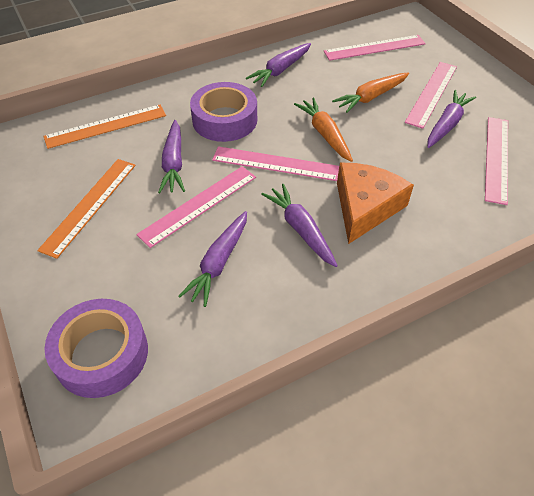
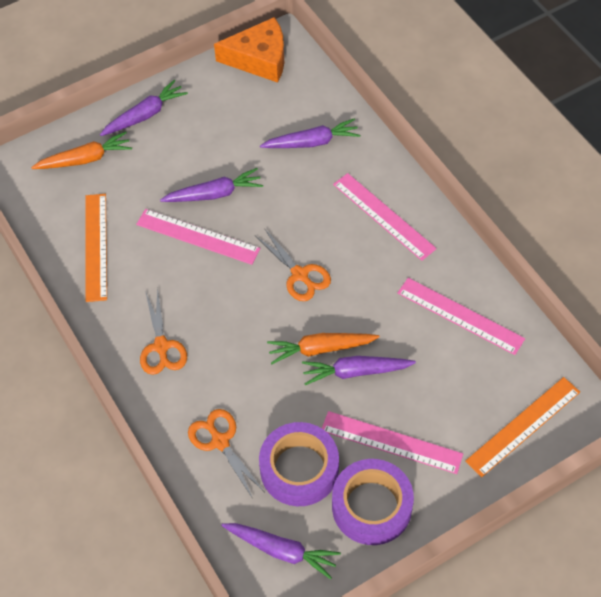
orange scissors: 0 -> 3
pink ruler: 5 -> 4

